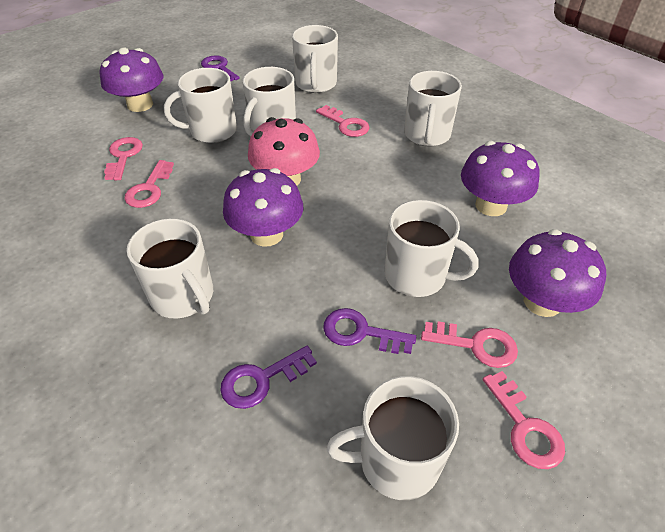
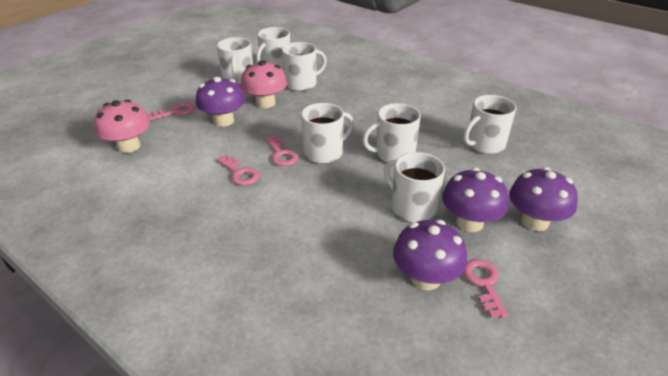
pink key: 5 -> 4
pink mushroom: 1 -> 2
purple key: 3 -> 0

